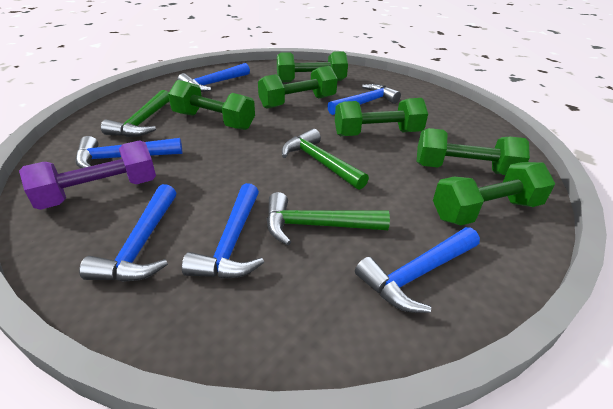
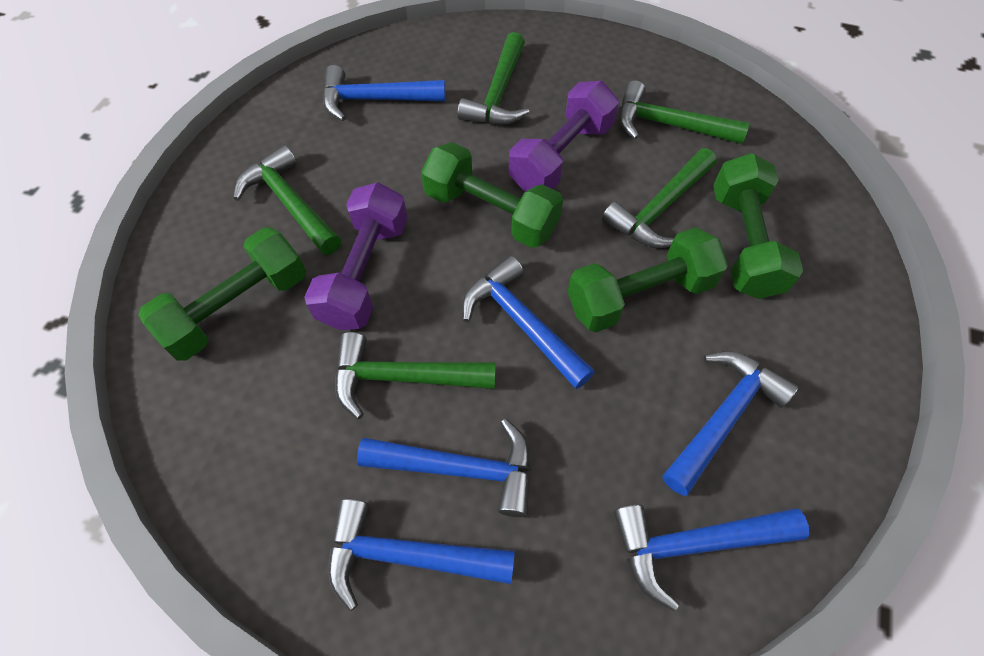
green dumbbell: 6 -> 4
green hammer: 3 -> 5
purple dumbbell: 1 -> 2

